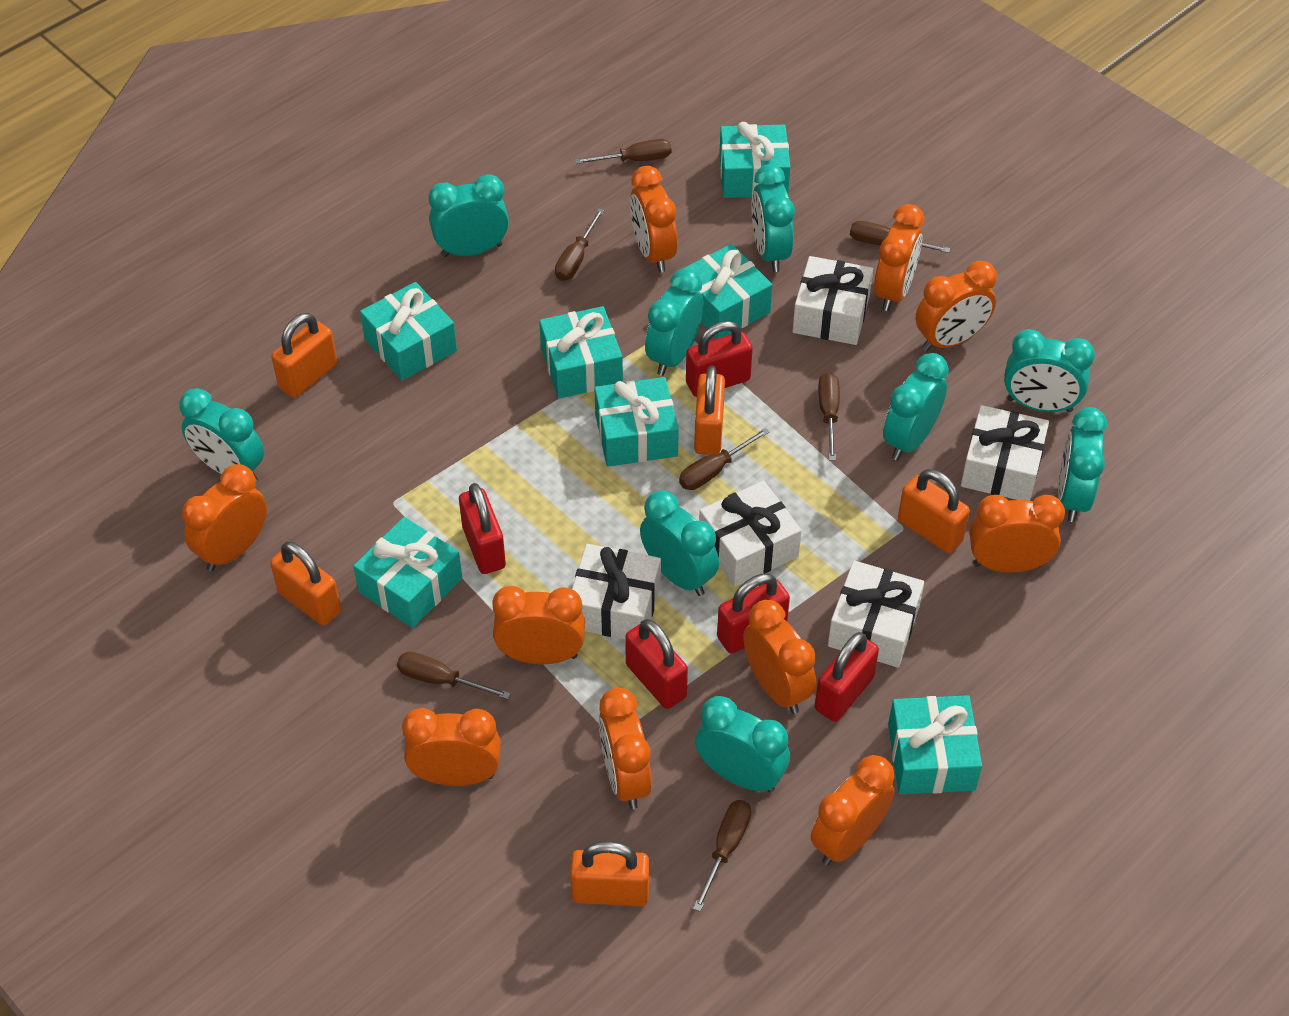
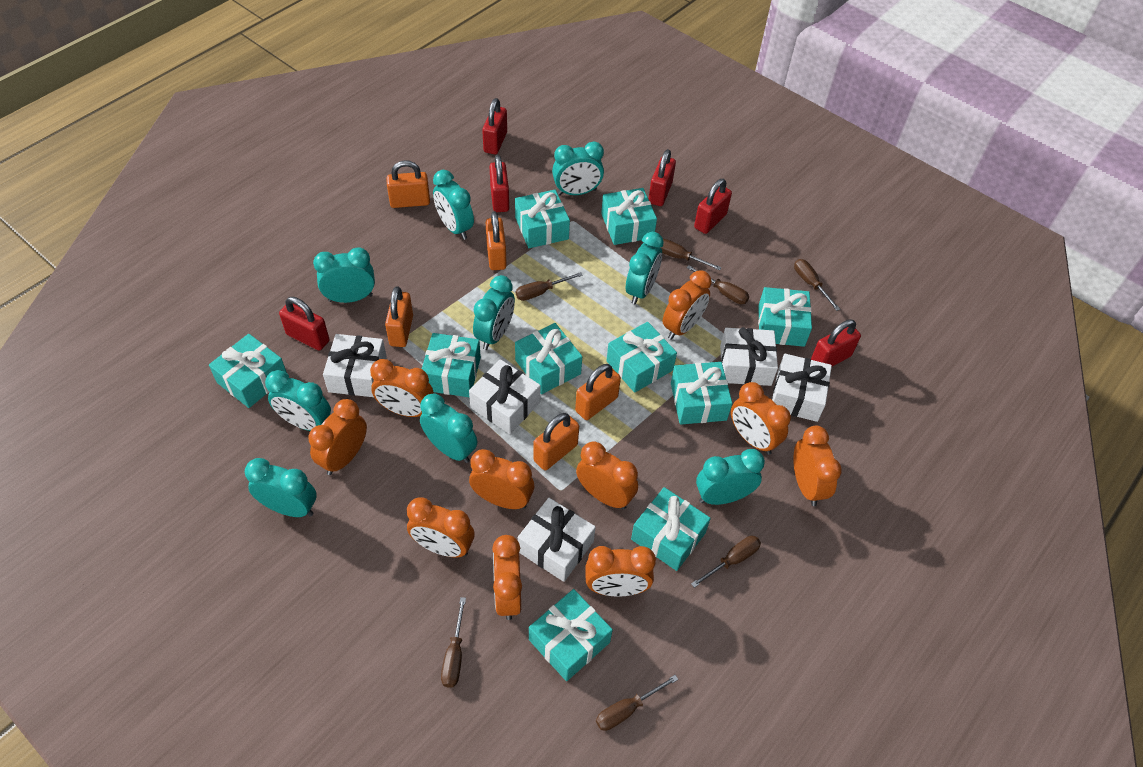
red padlock: 5 -> 6
turquoise gift: 7 -> 10

